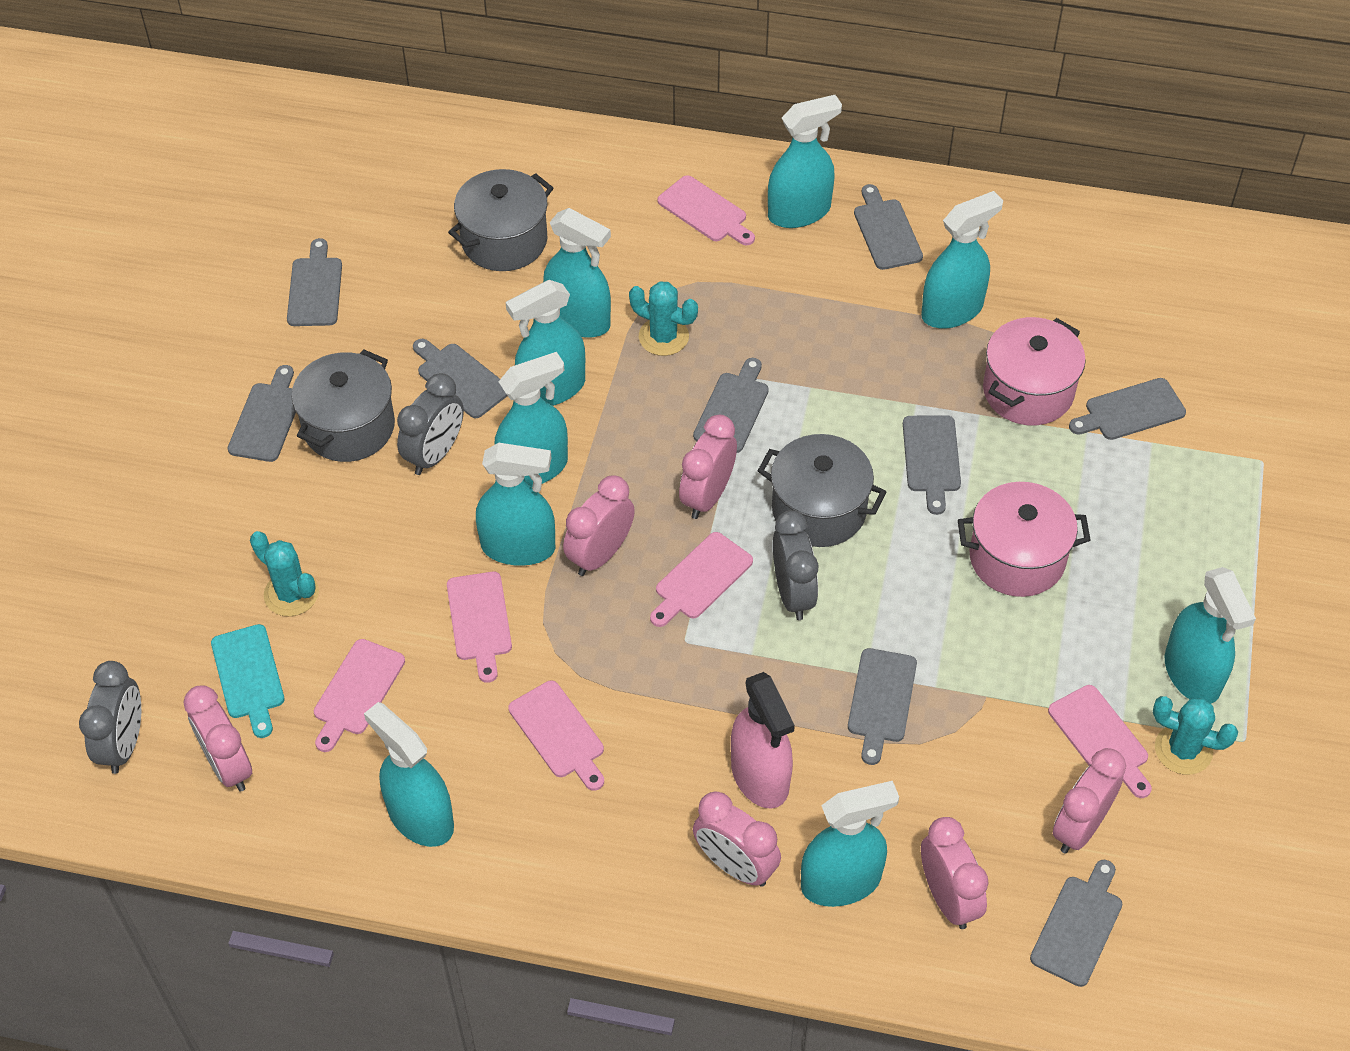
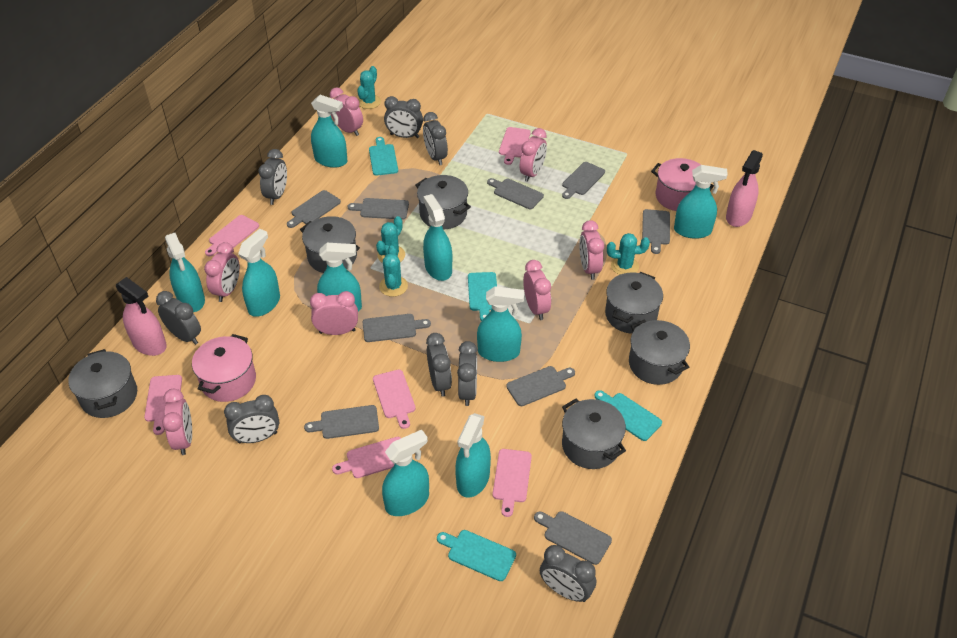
grey clock: 3 -> 8
grey pot: 3 -> 6
pink clock: 6 -> 7
pink spray bottle: 1 -> 2
turquoise cactus: 3 -> 4
turquoise cutting board: 1 -> 4

